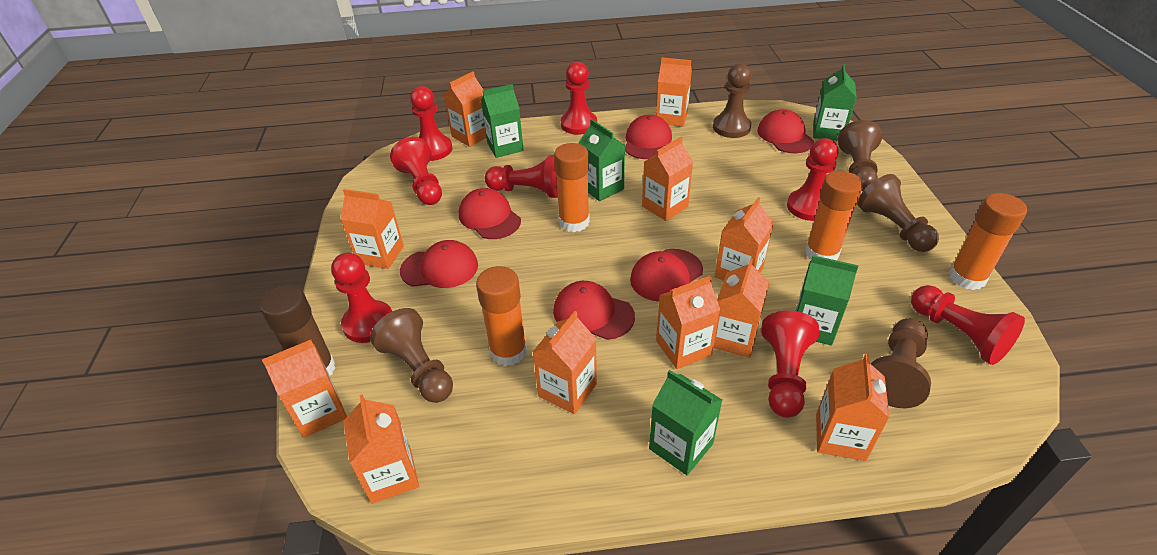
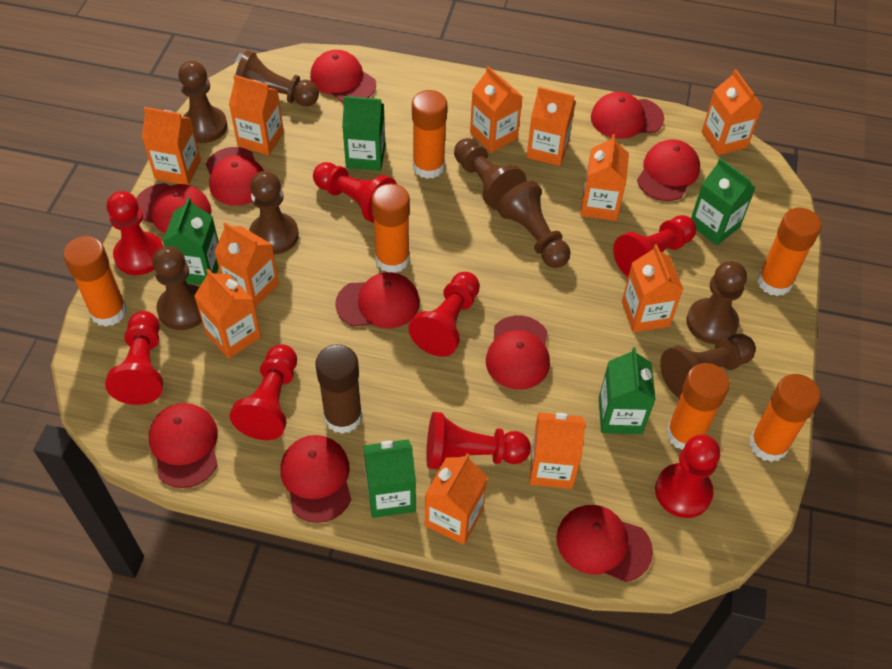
brown pawn: 5 -> 8
orange glue stick: 4 -> 6
red cap: 6 -> 10

